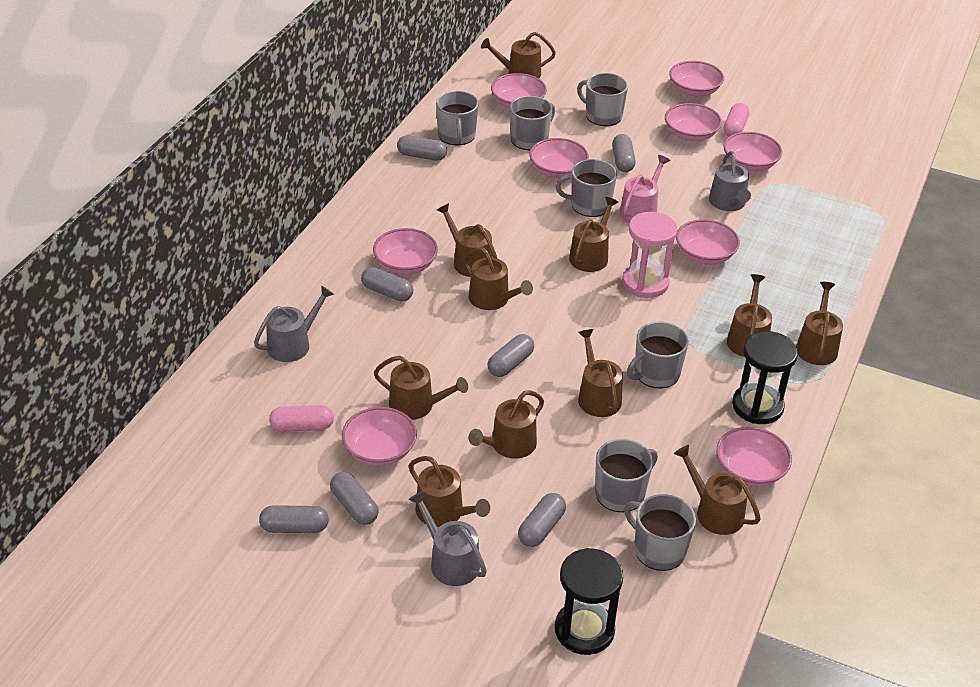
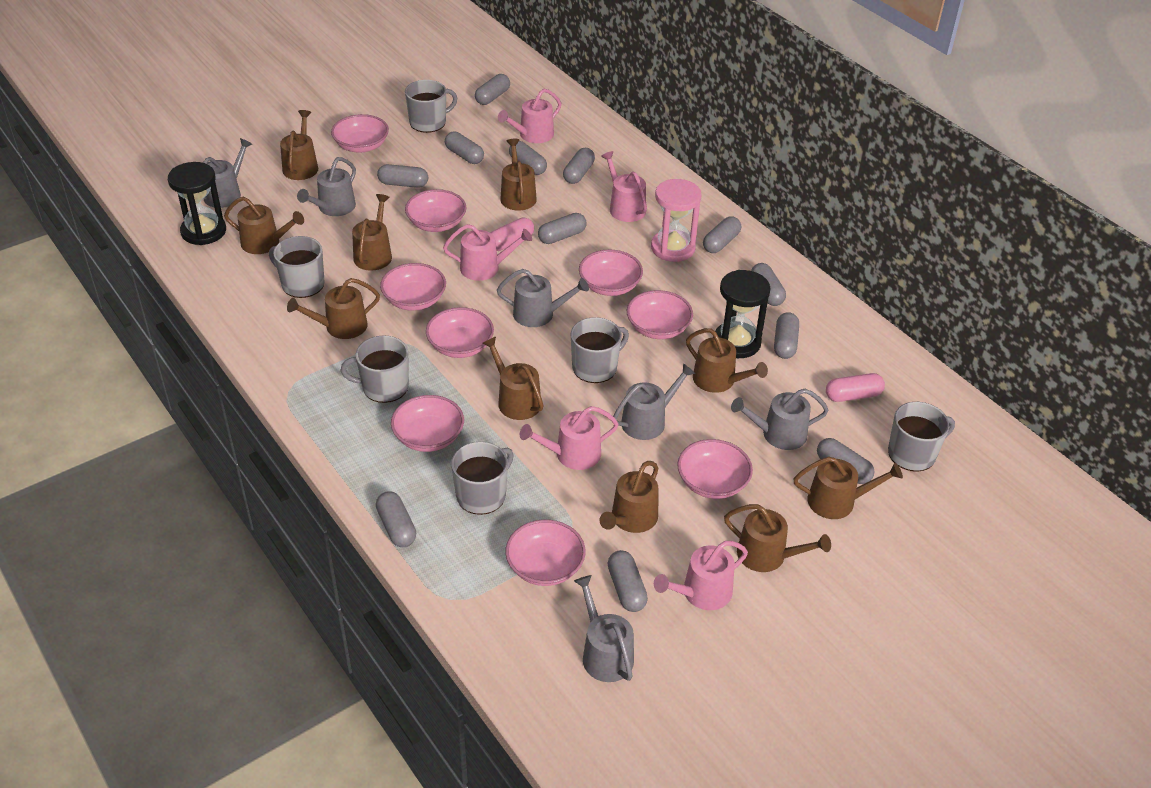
brown watering can: 11 -> 10
grey capsule: 7 -> 12
grey mug: 7 -> 6
grey watering can: 3 -> 6
pink watering can: 1 -> 5

